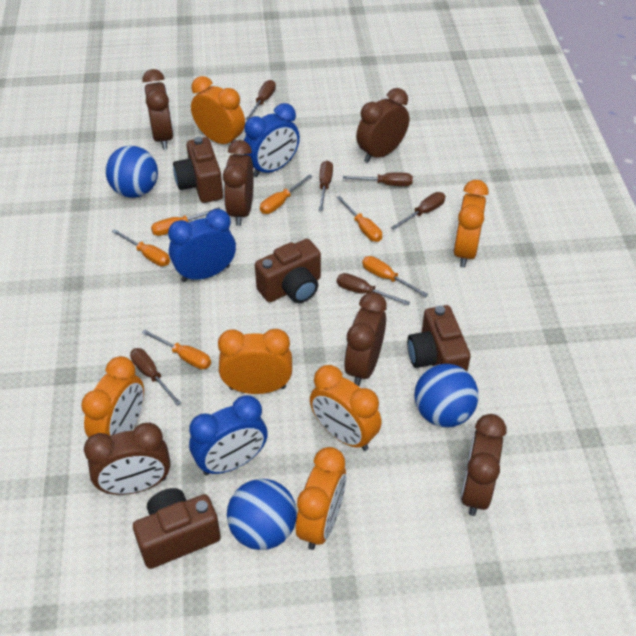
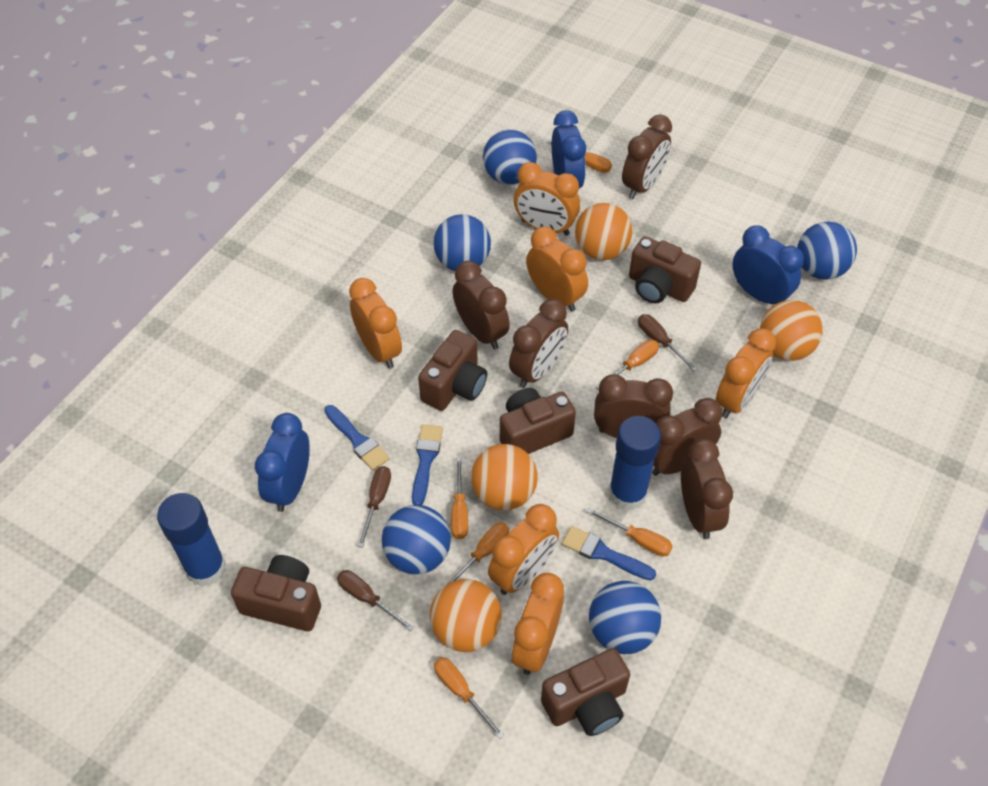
blue ball: 3 -> 5
blue brush: 0 -> 3
blue glue stick: 0 -> 2
brown camera: 4 -> 5
brown screwdriver: 6 -> 3
orange ball: 0 -> 4

